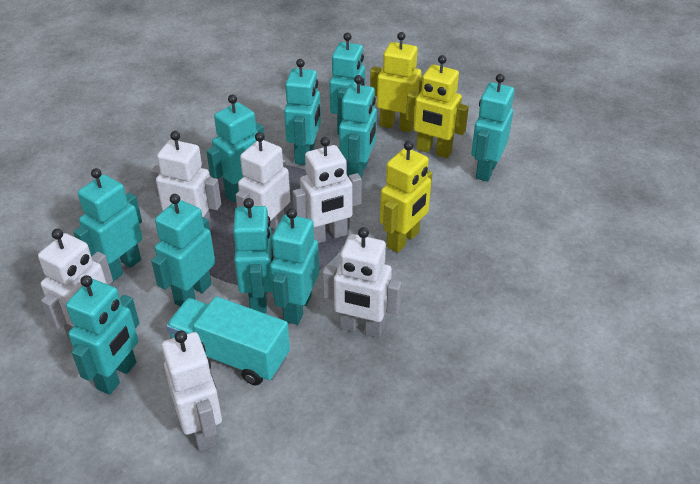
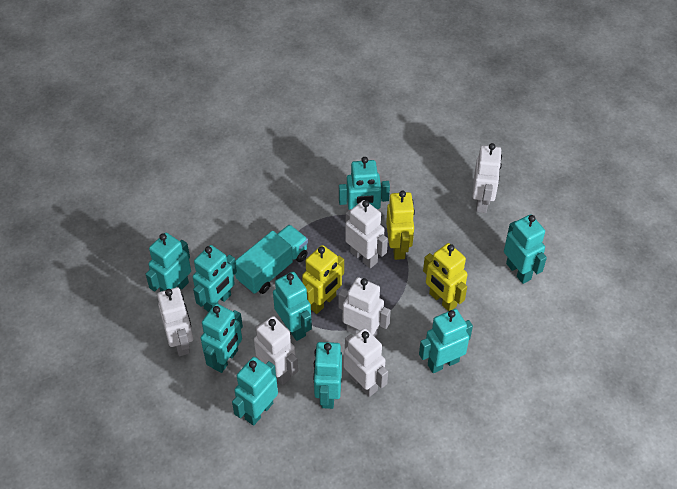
turquoise robot: 10 -> 9

